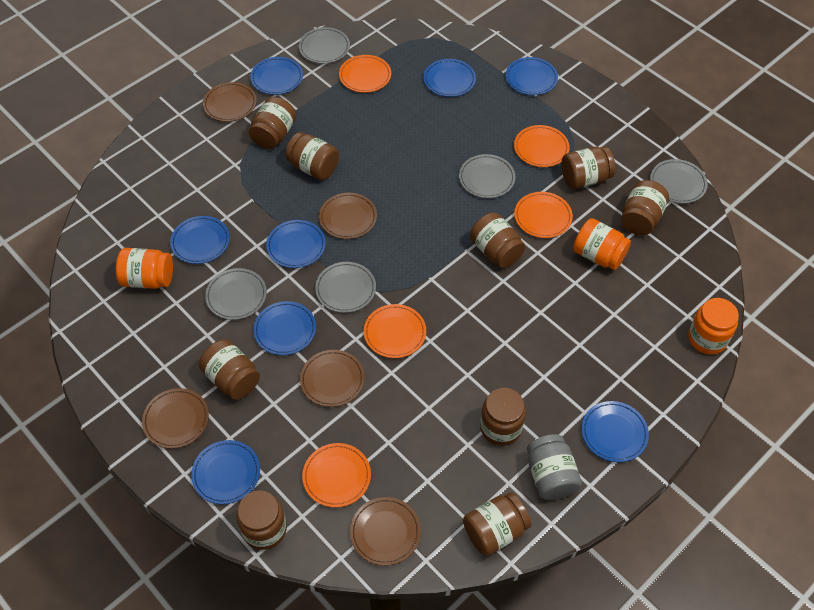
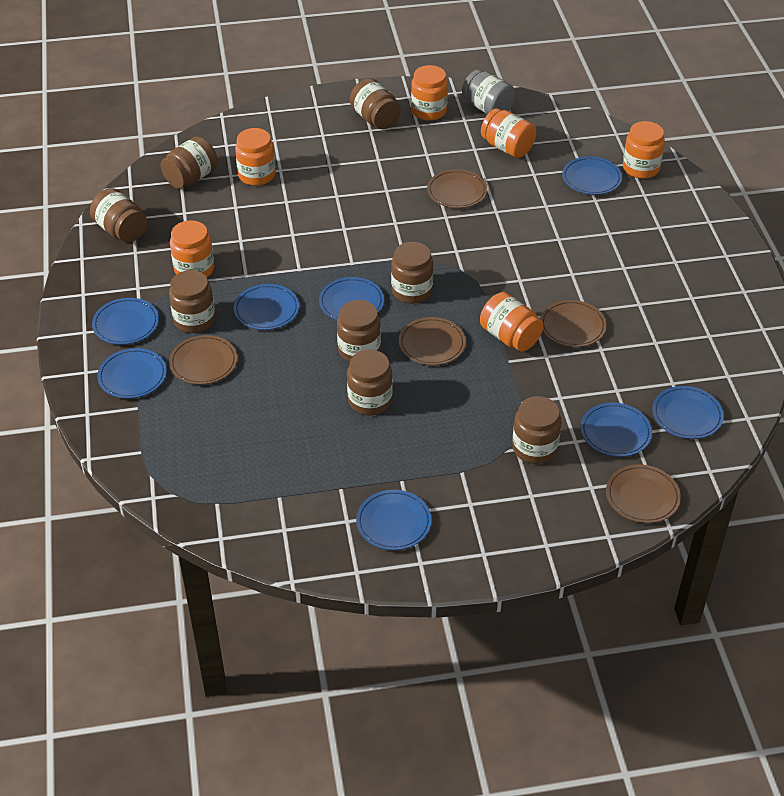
brown jar: 9 -> 8
grey plate: 5 -> 0
orange jar: 3 -> 6
orange plate: 5 -> 0

